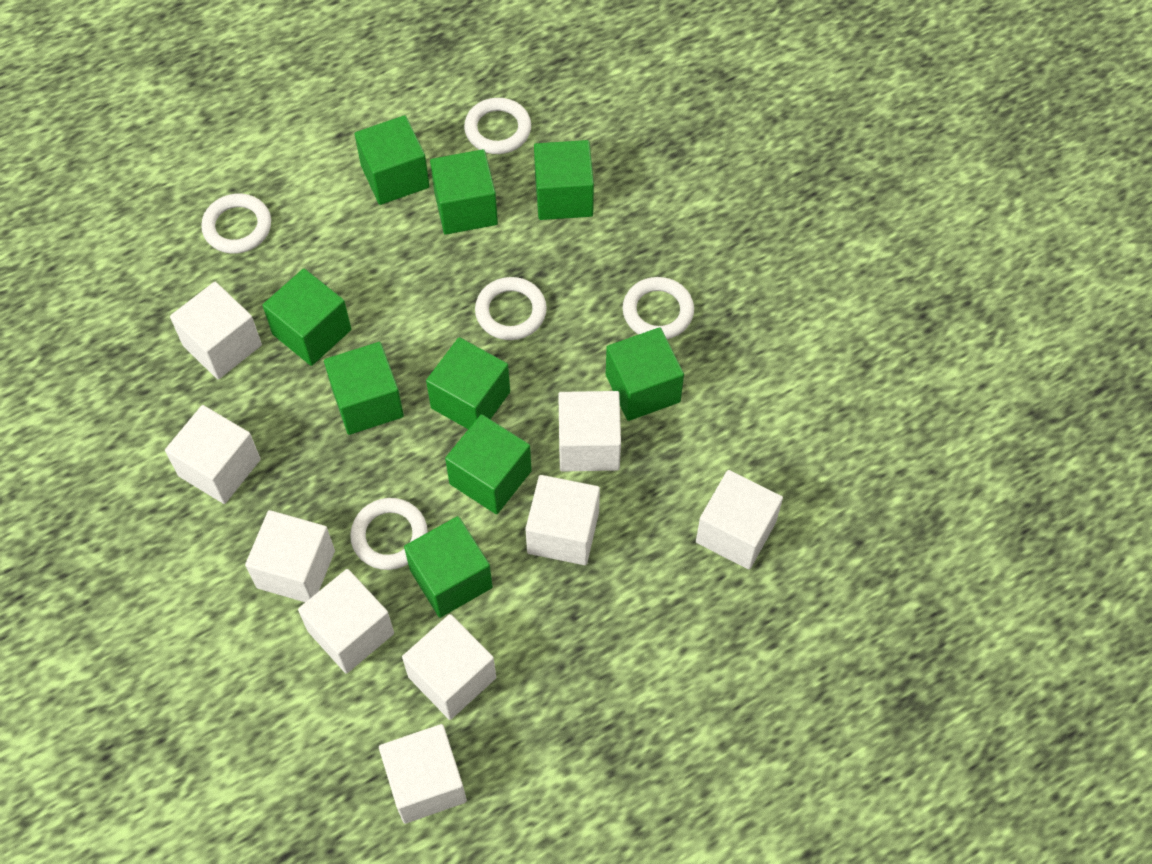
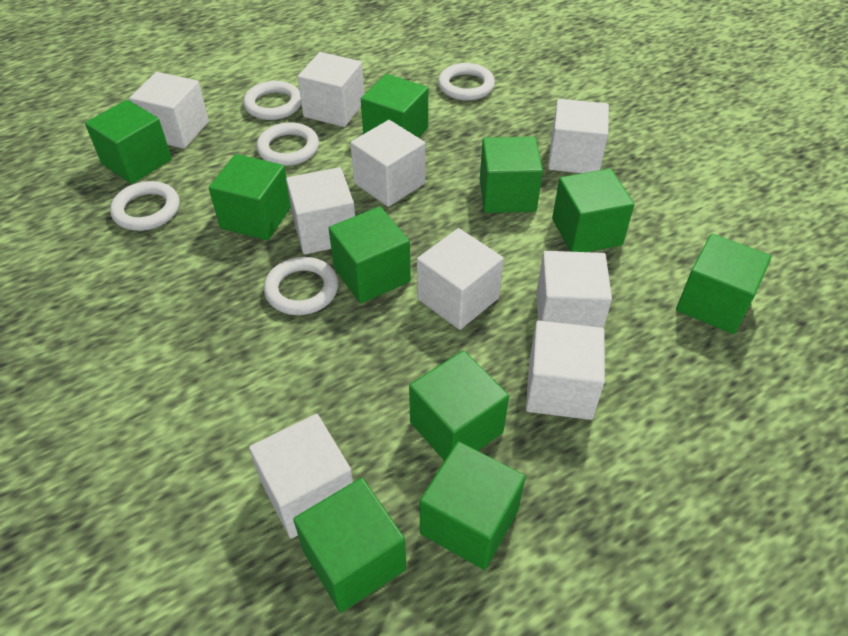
green cube: 9 -> 10

